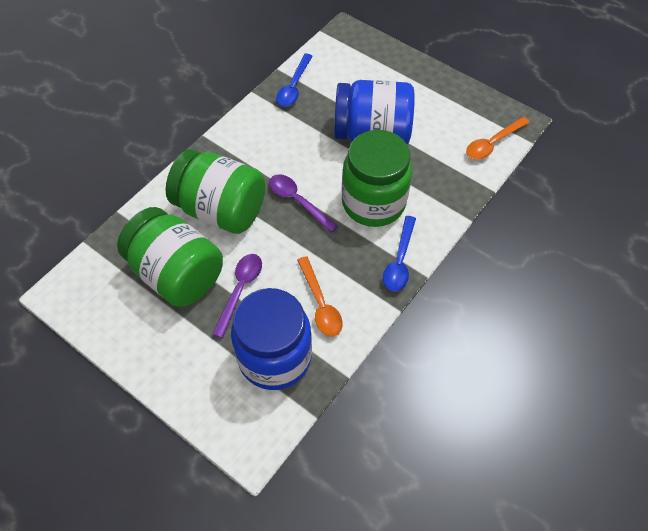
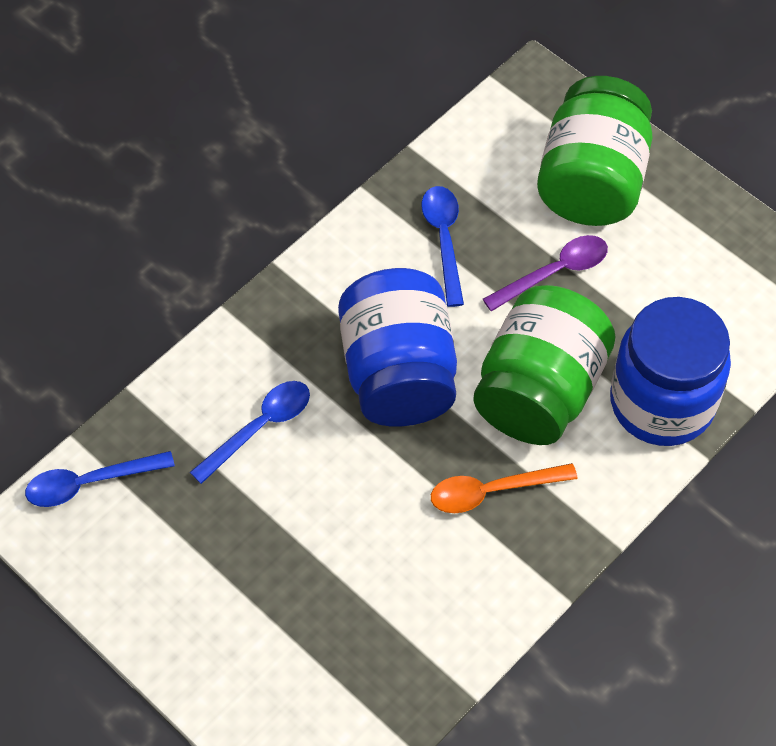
blue spoon: 2 -> 3
green jar: 3 -> 2
orange spoon: 2 -> 1
purple spoon: 2 -> 1

